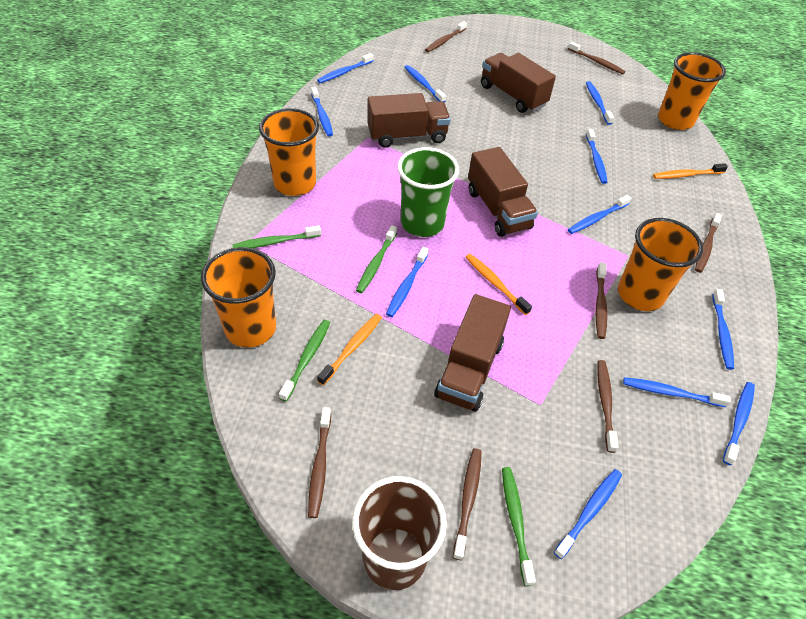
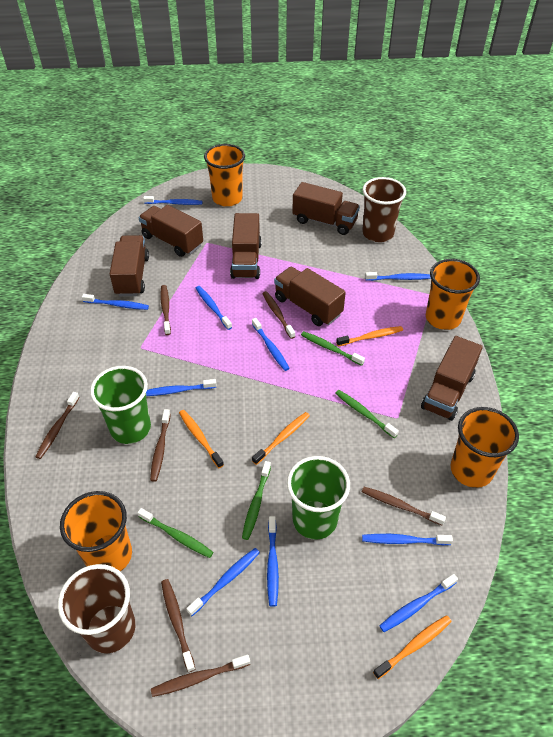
blue toothbrush: 11 -> 10
brown cup: 1 -> 2
brown truck: 4 -> 6
green cup: 1 -> 2
orange toothbrush: 3 -> 4

